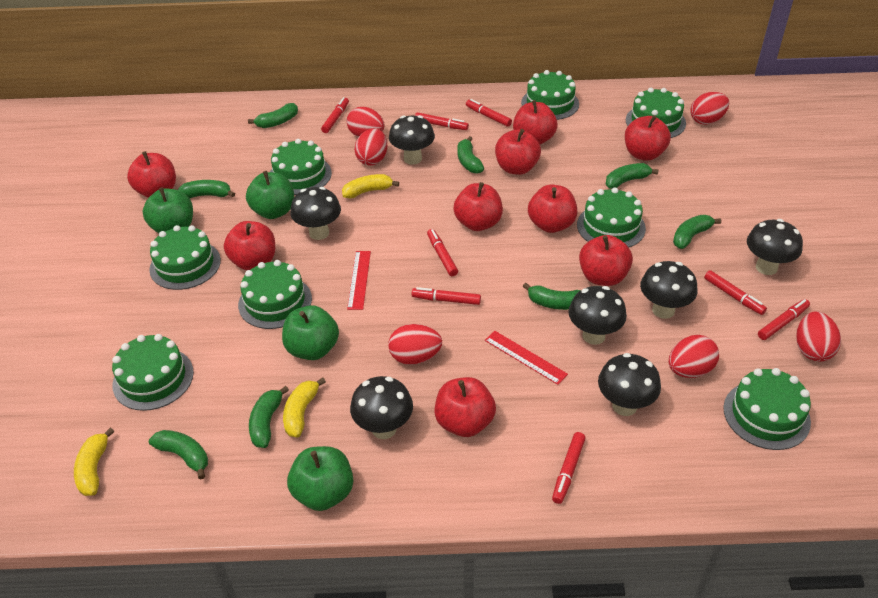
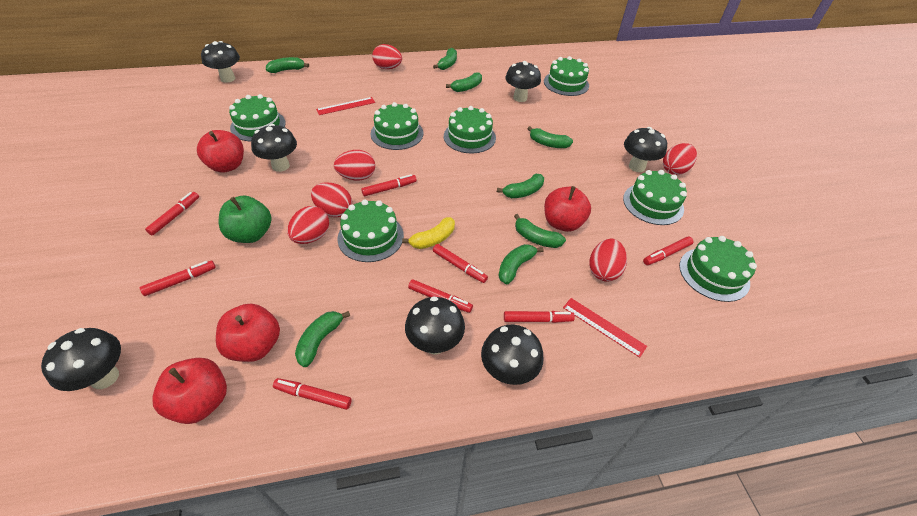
green apple: 4 -> 1
green cake: 8 -> 7
red apple: 9 -> 4
yellow banana: 3 -> 1

